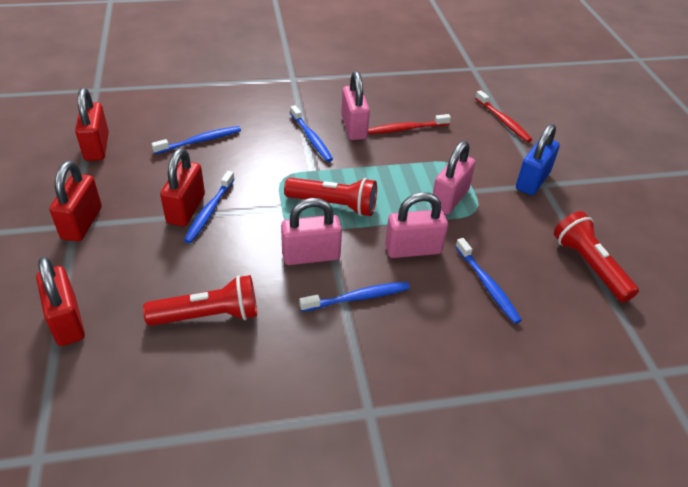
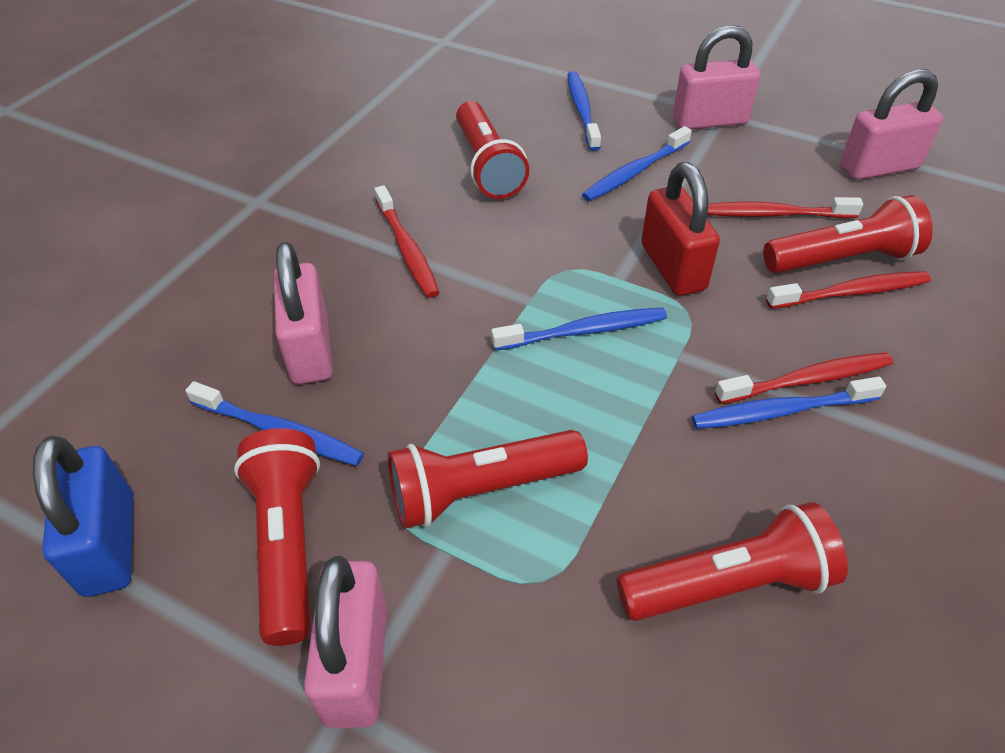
red flashlight: 3 -> 5
red padlock: 4 -> 1
red toothbrush: 2 -> 4

